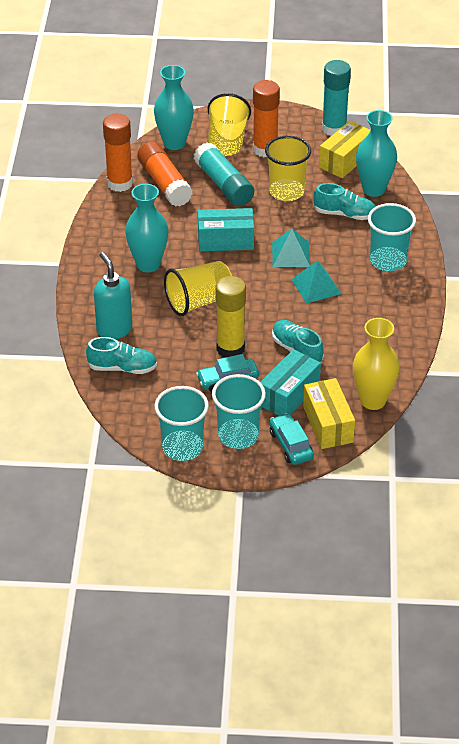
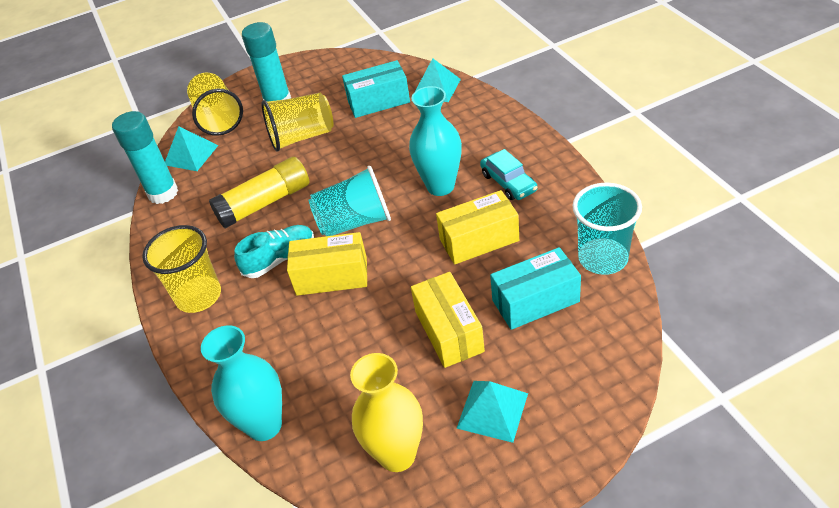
orange glue stick: 3 -> 0
turquoise car: 2 -> 1
turquoise cup: 3 -> 2
turquoise pyramid: 2 -> 3
turquoise shoe: 3 -> 1
turquoise soap dispenser: 1 -> 0
turquoise vase: 3 -> 2
yellow box: 2 -> 3

